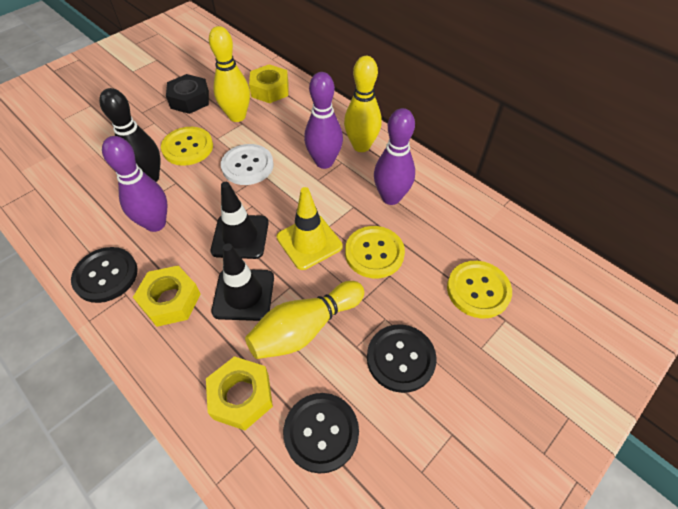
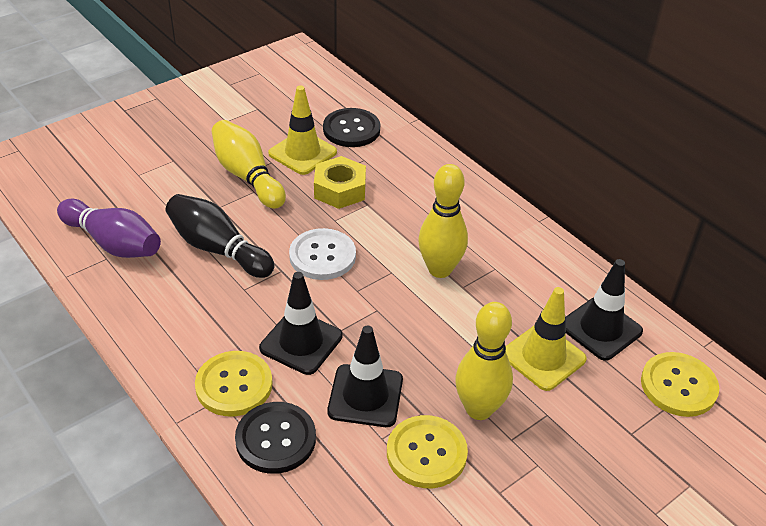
black button: 3 -> 2
black nut: 1 -> 0
black traffic cone: 2 -> 3
purple bowling pin: 3 -> 1
yellow nut: 3 -> 1
yellow traffic cone: 1 -> 2

